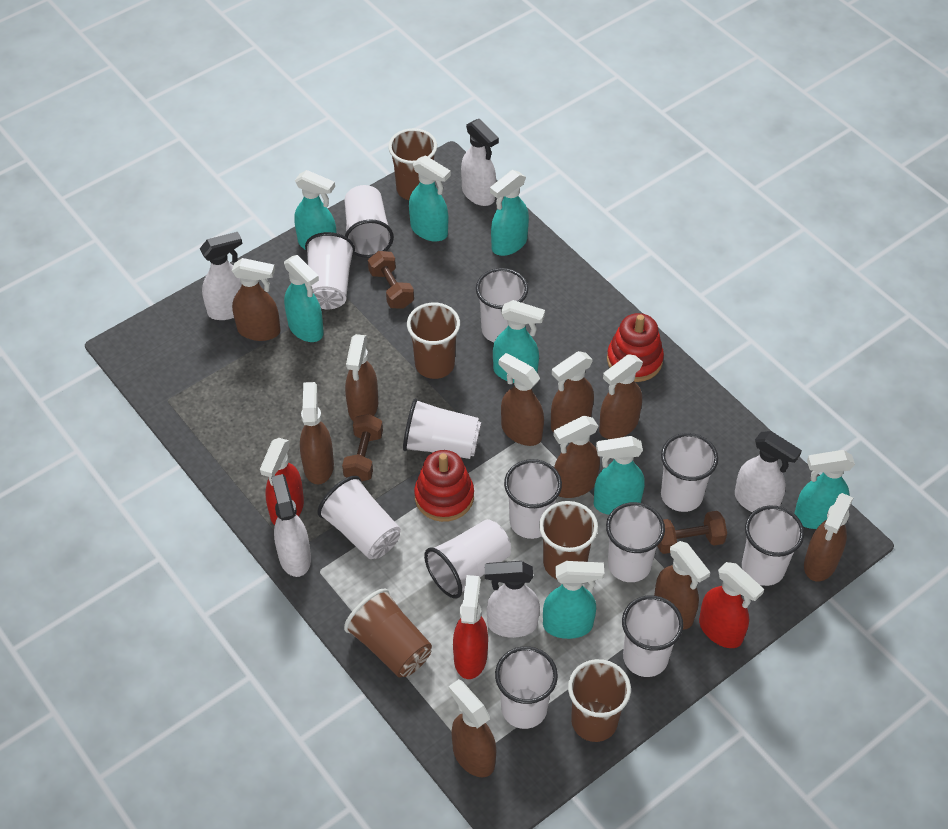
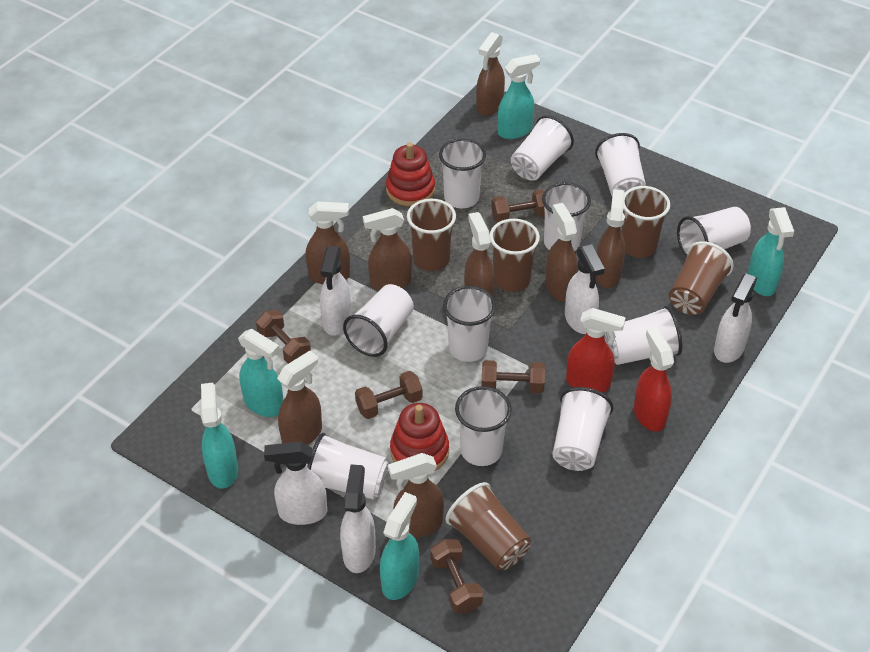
brown dumbbell: 3 -> 5
brown spray bottle: 10 -> 8
red spray bottle: 3 -> 2
turquoise spray bottle: 8 -> 5
white cup: 12 -> 11

